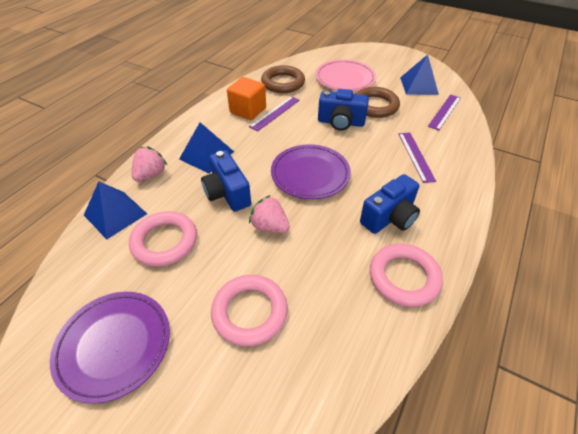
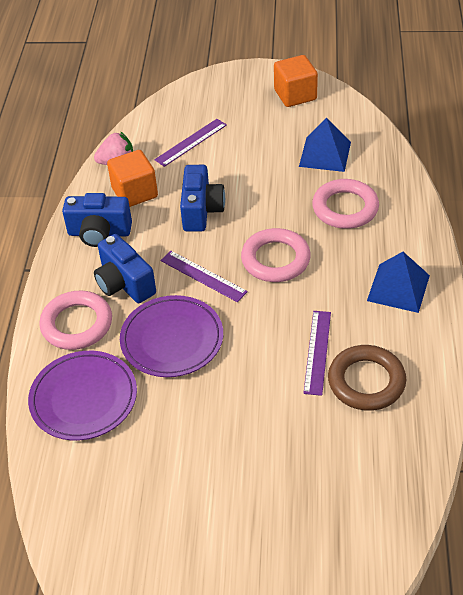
blue pyramid: 3 -> 2
brown ring: 2 -> 1
orange cube: 1 -> 2
pink plate: 1 -> 0
pink strawberry: 2 -> 1

